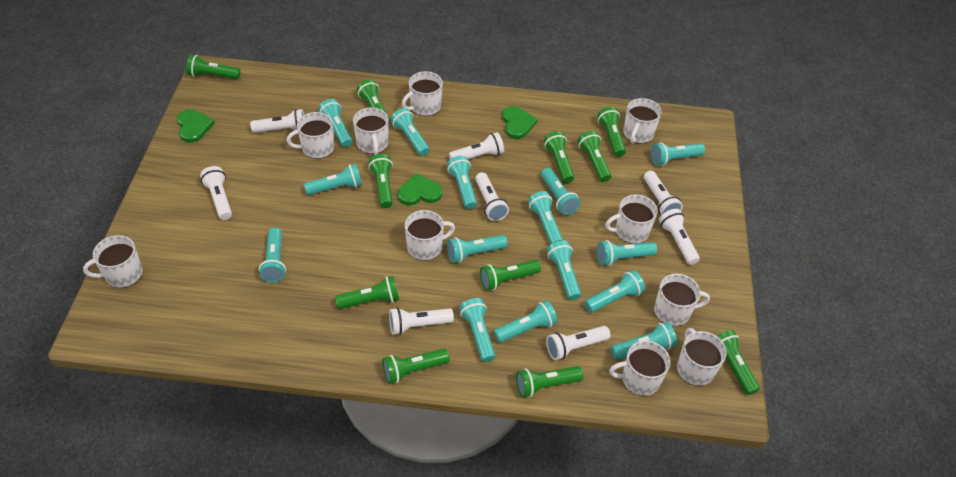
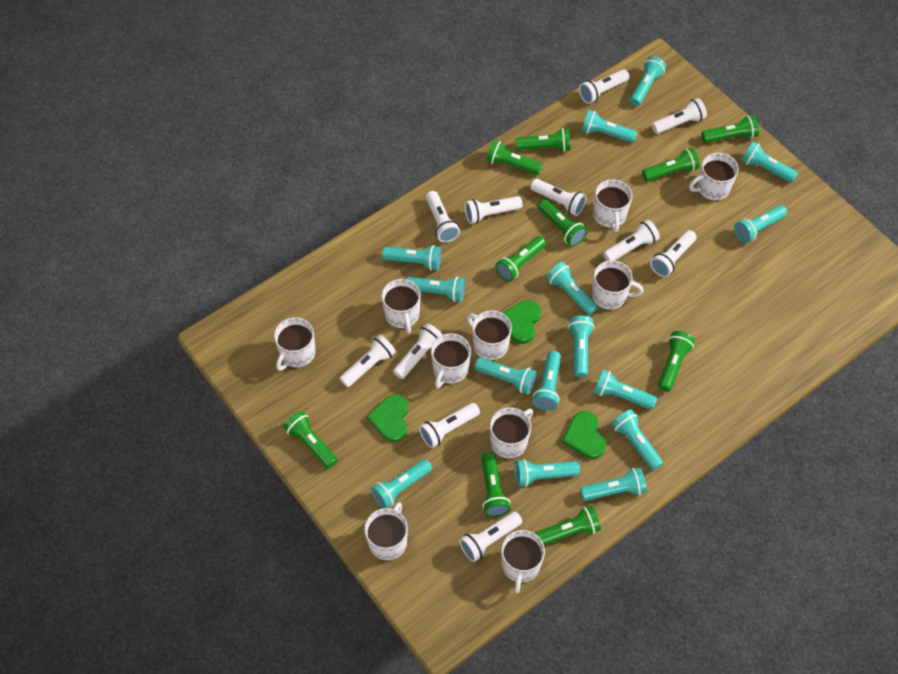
green flashlight: 11 -> 10
white flashlight: 8 -> 11

